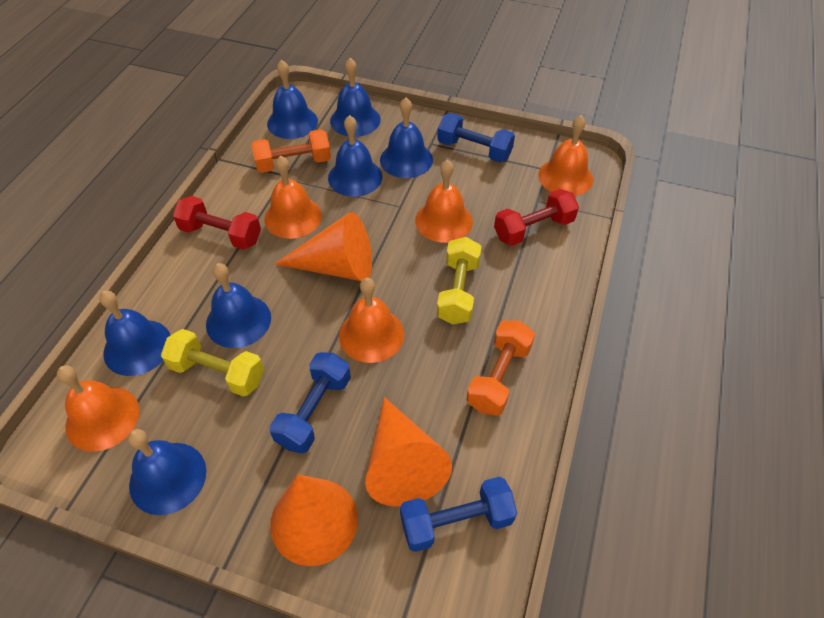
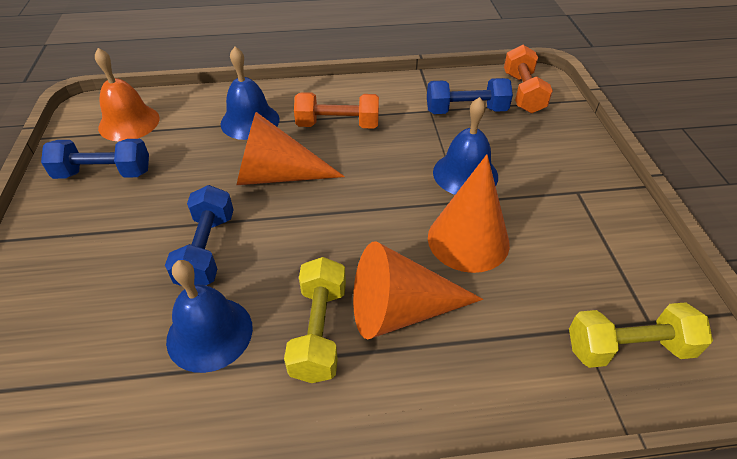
blue bell: 7 -> 3
orange bell: 5 -> 1
red dumbbell: 2 -> 0

